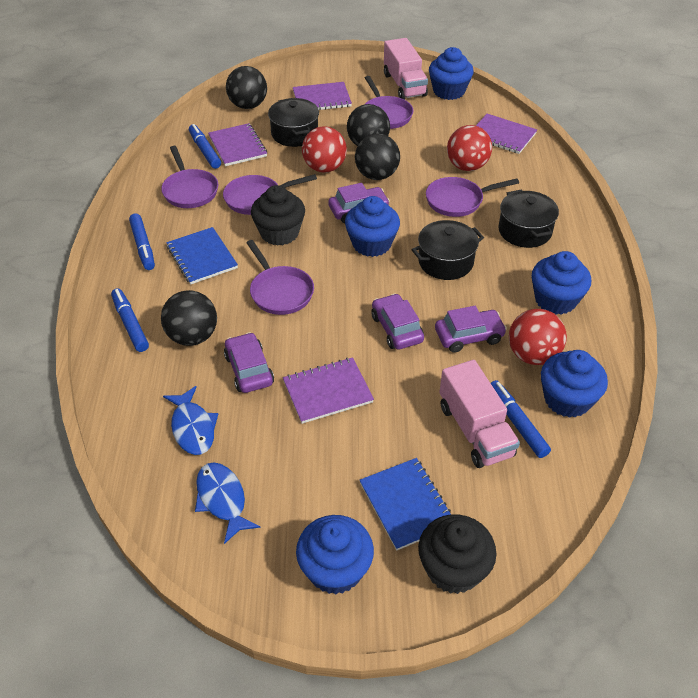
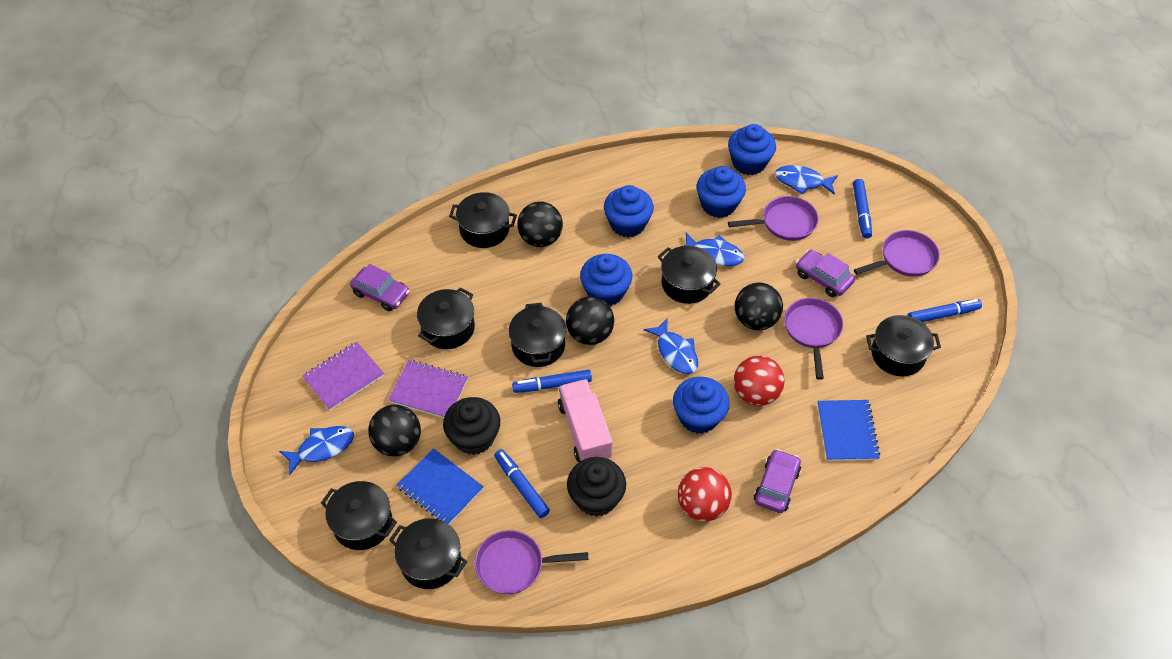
black pot: 3 -> 7
blue fish: 2 -> 4
pink truck: 2 -> 1
purple car: 4 -> 3
purple notebook: 4 -> 2
purple pan: 5 -> 4
red ball: 3 -> 2

